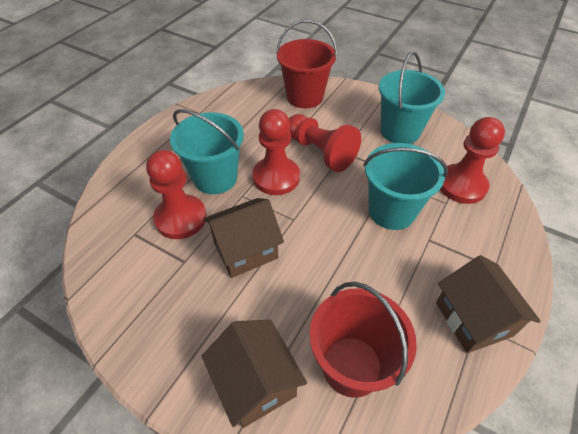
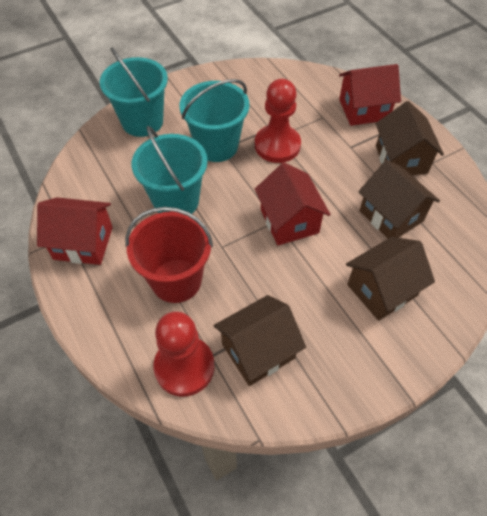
brown house: 3 -> 4
red bucket: 2 -> 1
red house: 0 -> 3
red pawn: 4 -> 2

